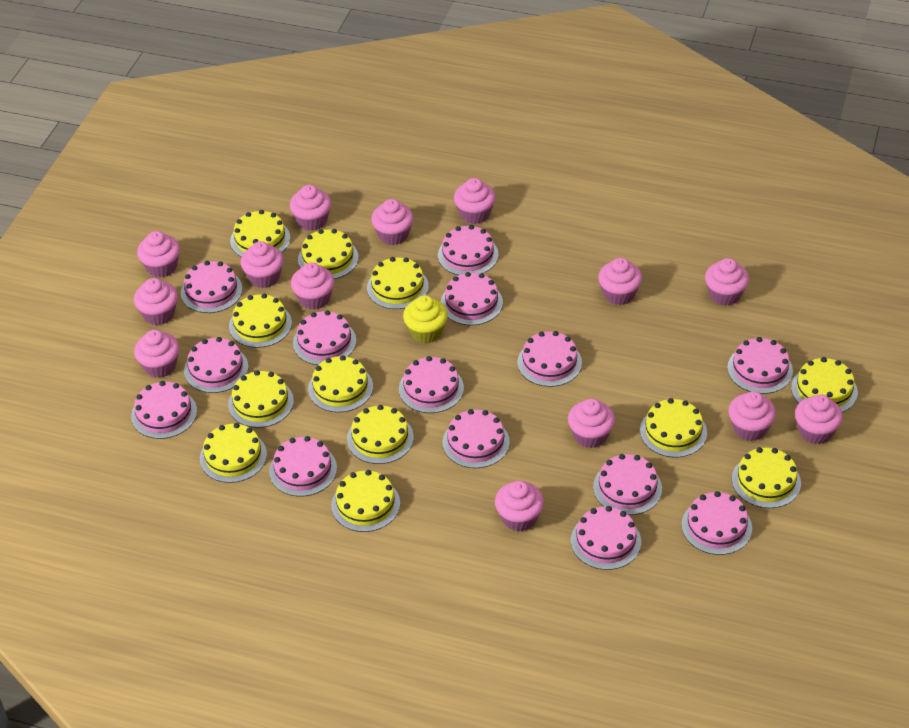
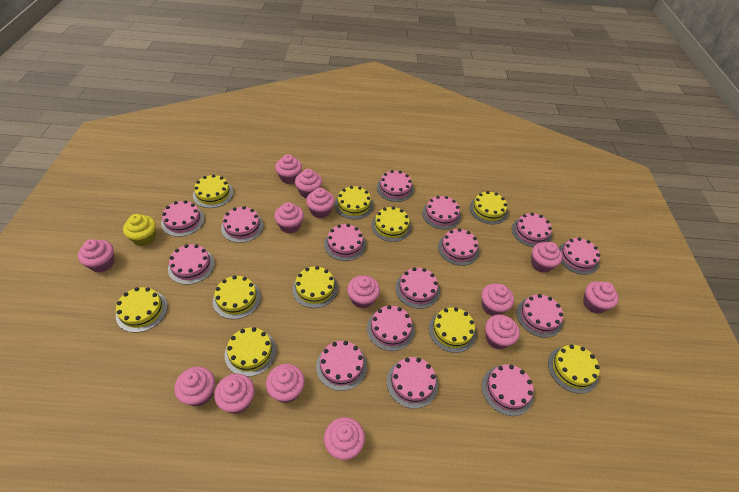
pink cake: 14 -> 15
yellow cake: 12 -> 10

